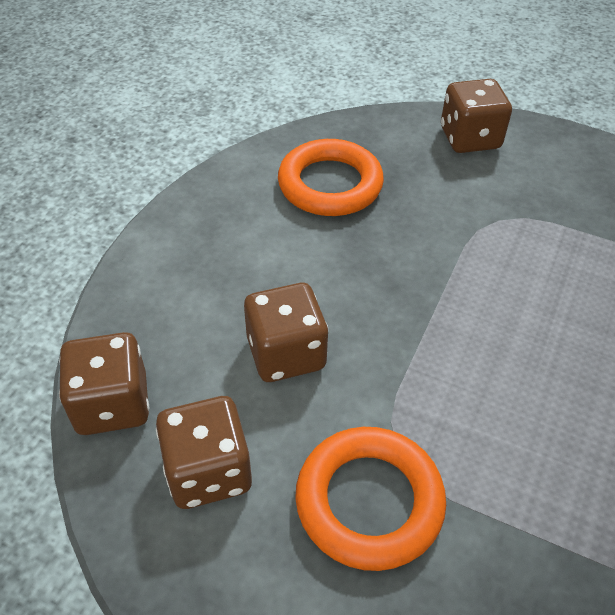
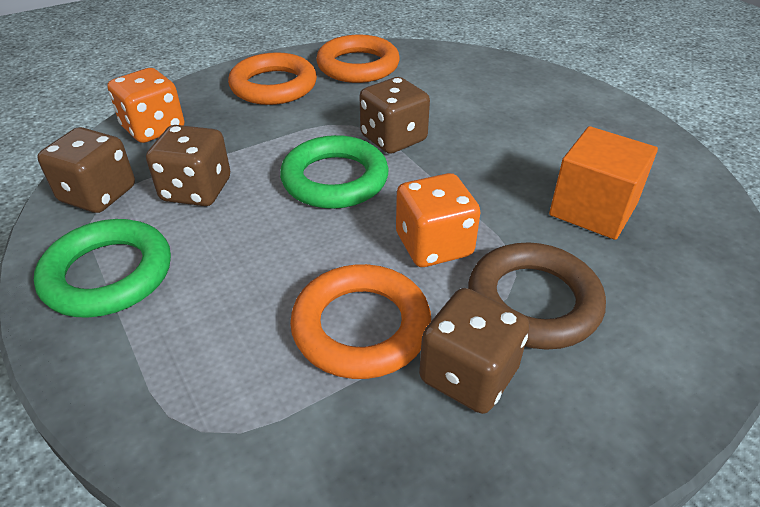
brown ring: 0 -> 1
green ring: 0 -> 2
orange cube: 0 -> 1
orange dice: 0 -> 2
orange ring: 2 -> 3

